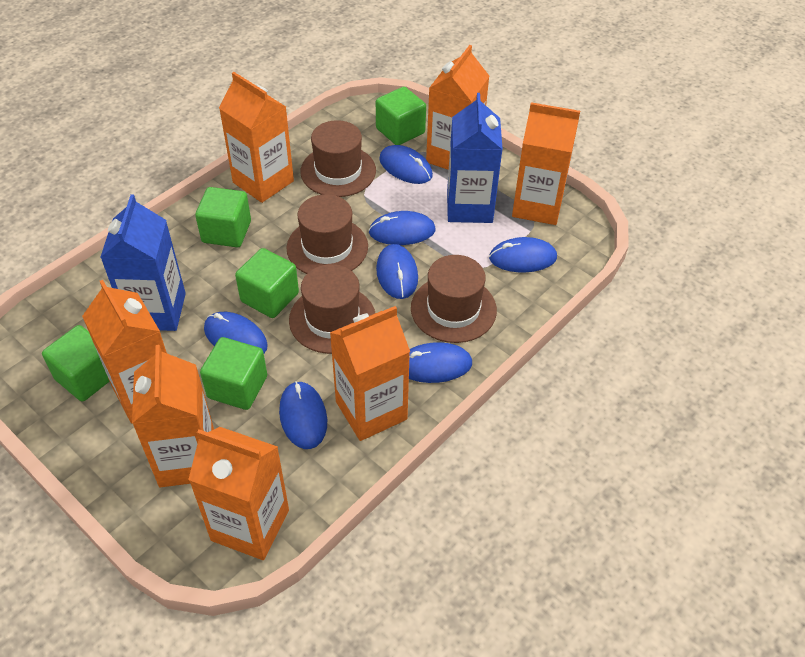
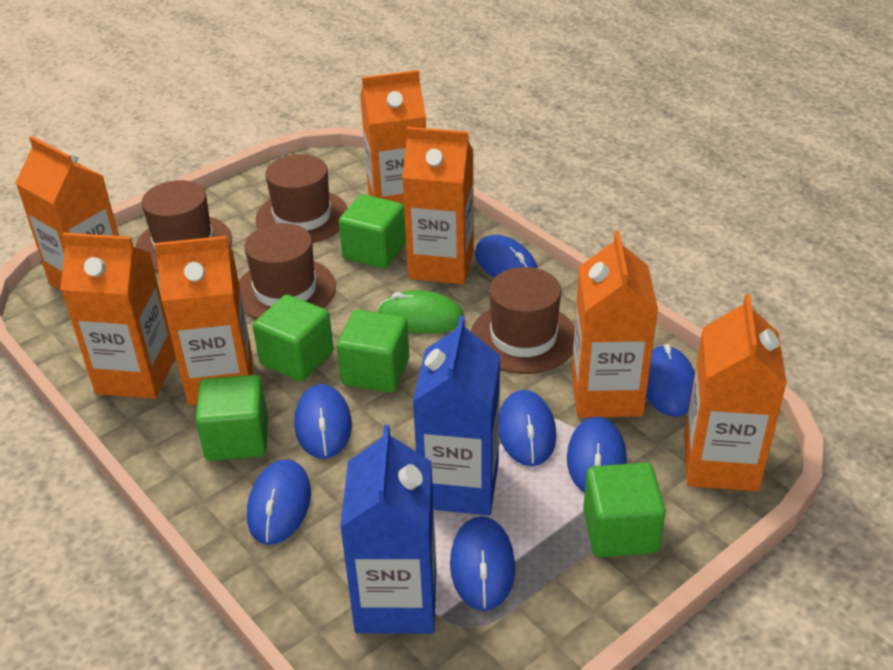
green mouse: 0 -> 1

